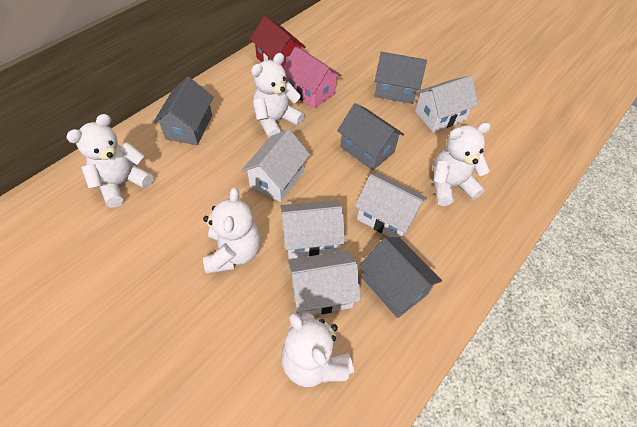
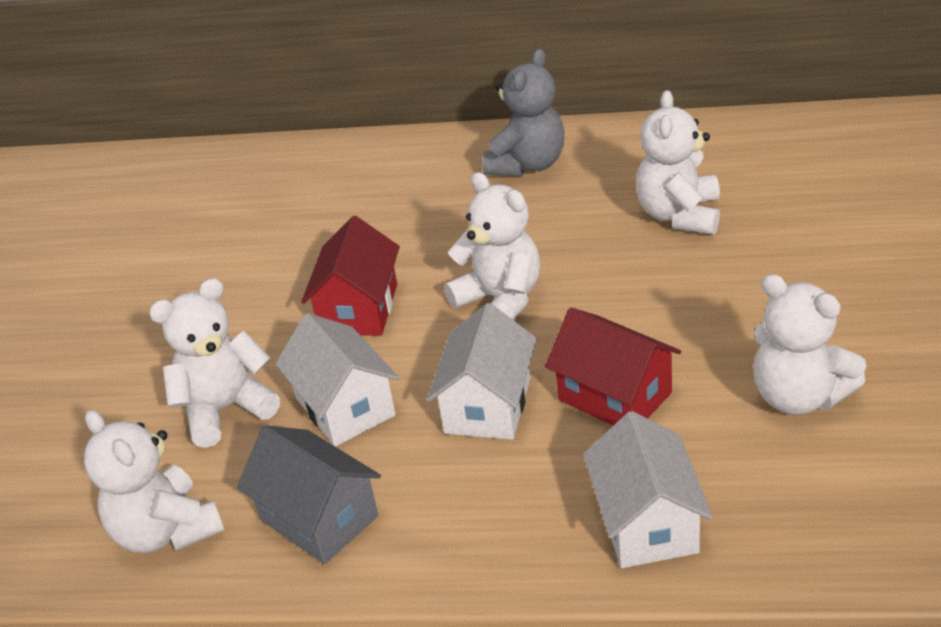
grey house: 4 -> 1
grey teddy bear: 0 -> 1
pink house: 1 -> 0
red house: 1 -> 2
white house: 5 -> 3

